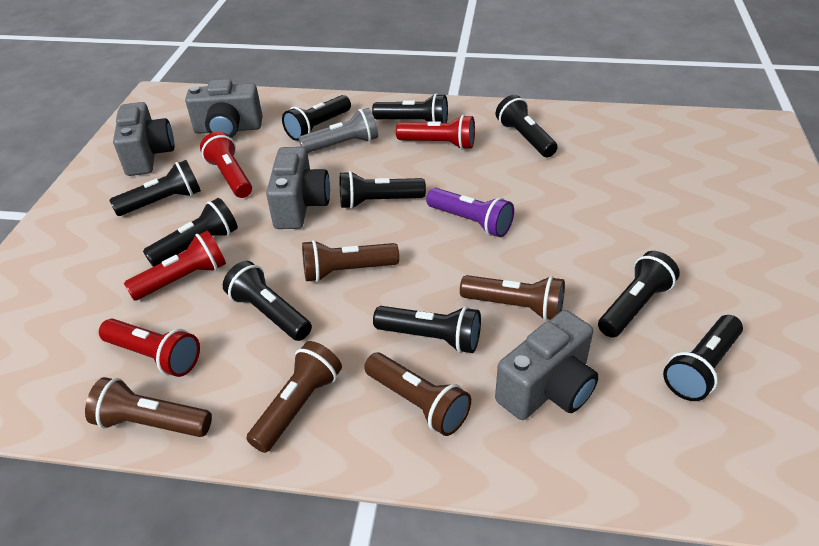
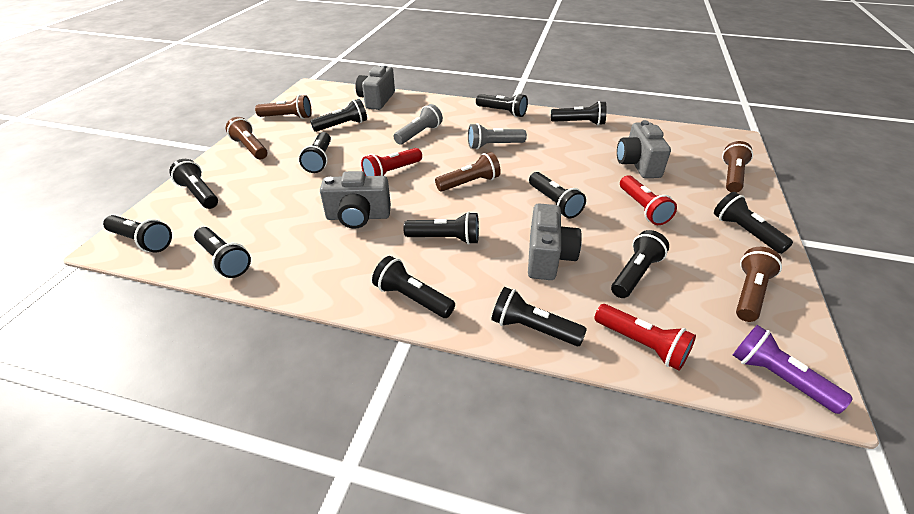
black flashlight: 10 -> 13
grey flashlight: 1 -> 2
red flashlight: 4 -> 3

